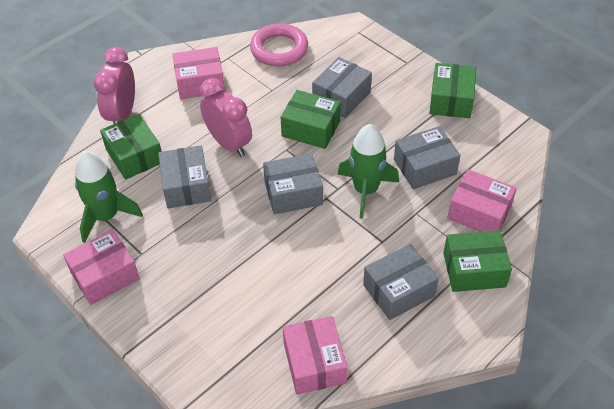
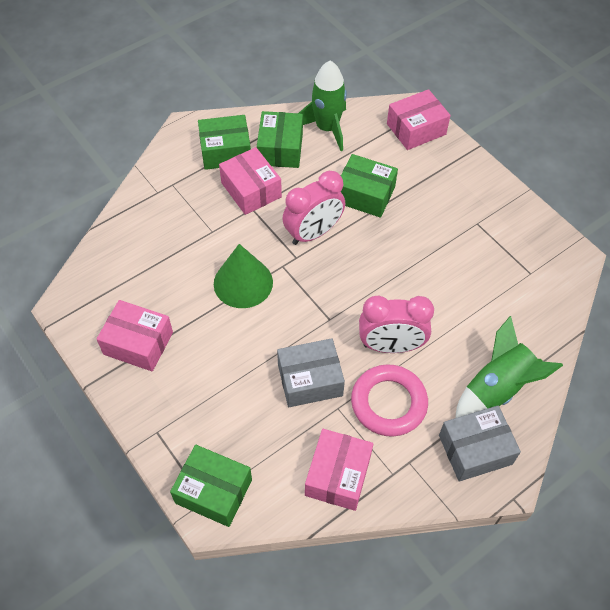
green cone: 0 -> 1
grey box: 5 -> 2

